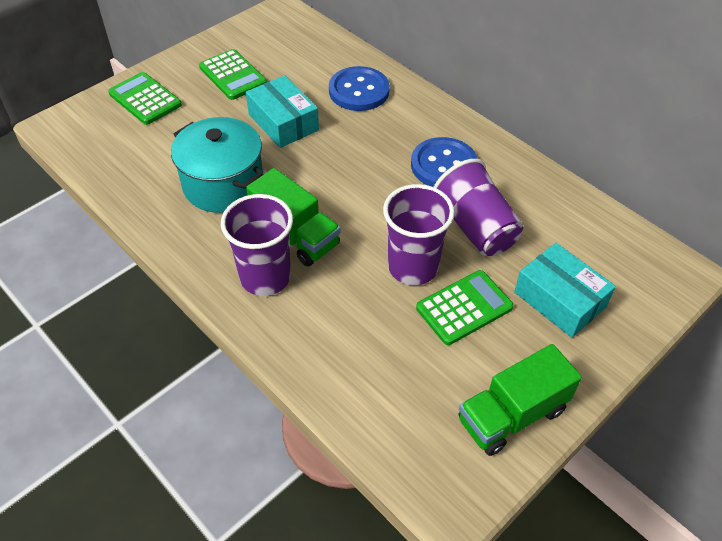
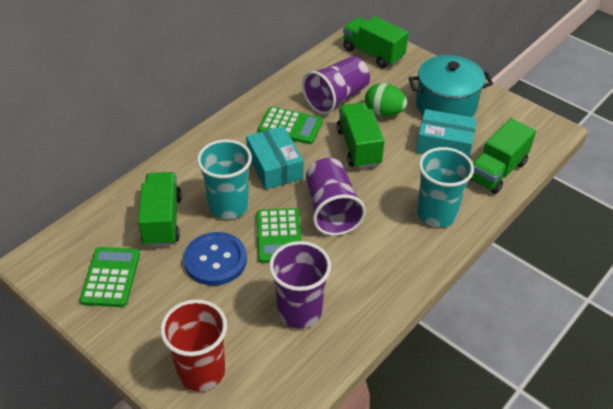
blue button: 2 -> 1
green egg: 0 -> 1
green truck: 2 -> 4
red cup: 0 -> 1
turquoise cup: 0 -> 2

